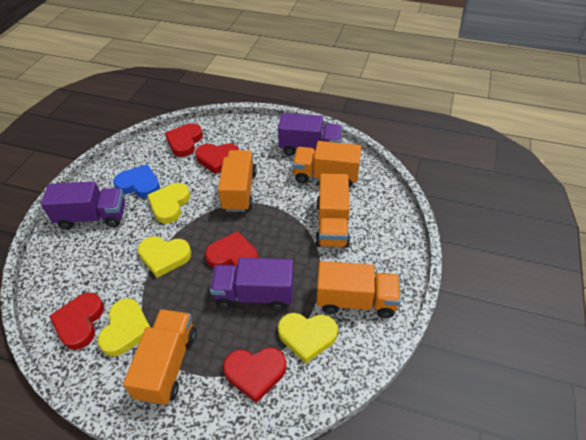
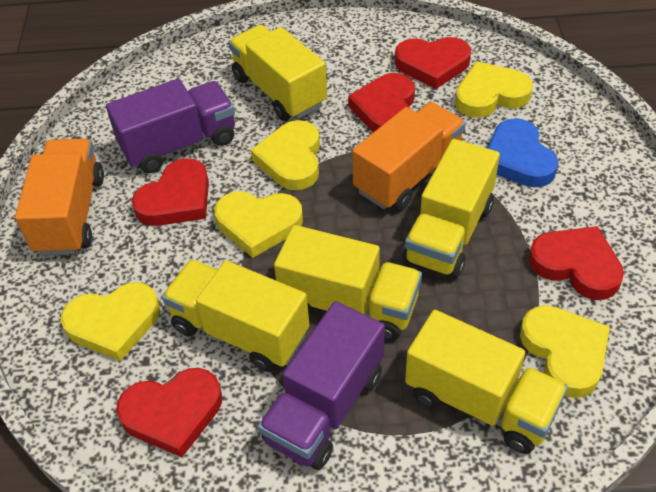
orange truck: 5 -> 2
purple truck: 3 -> 2
yellow heart: 4 -> 5
yellow truck: 0 -> 5

